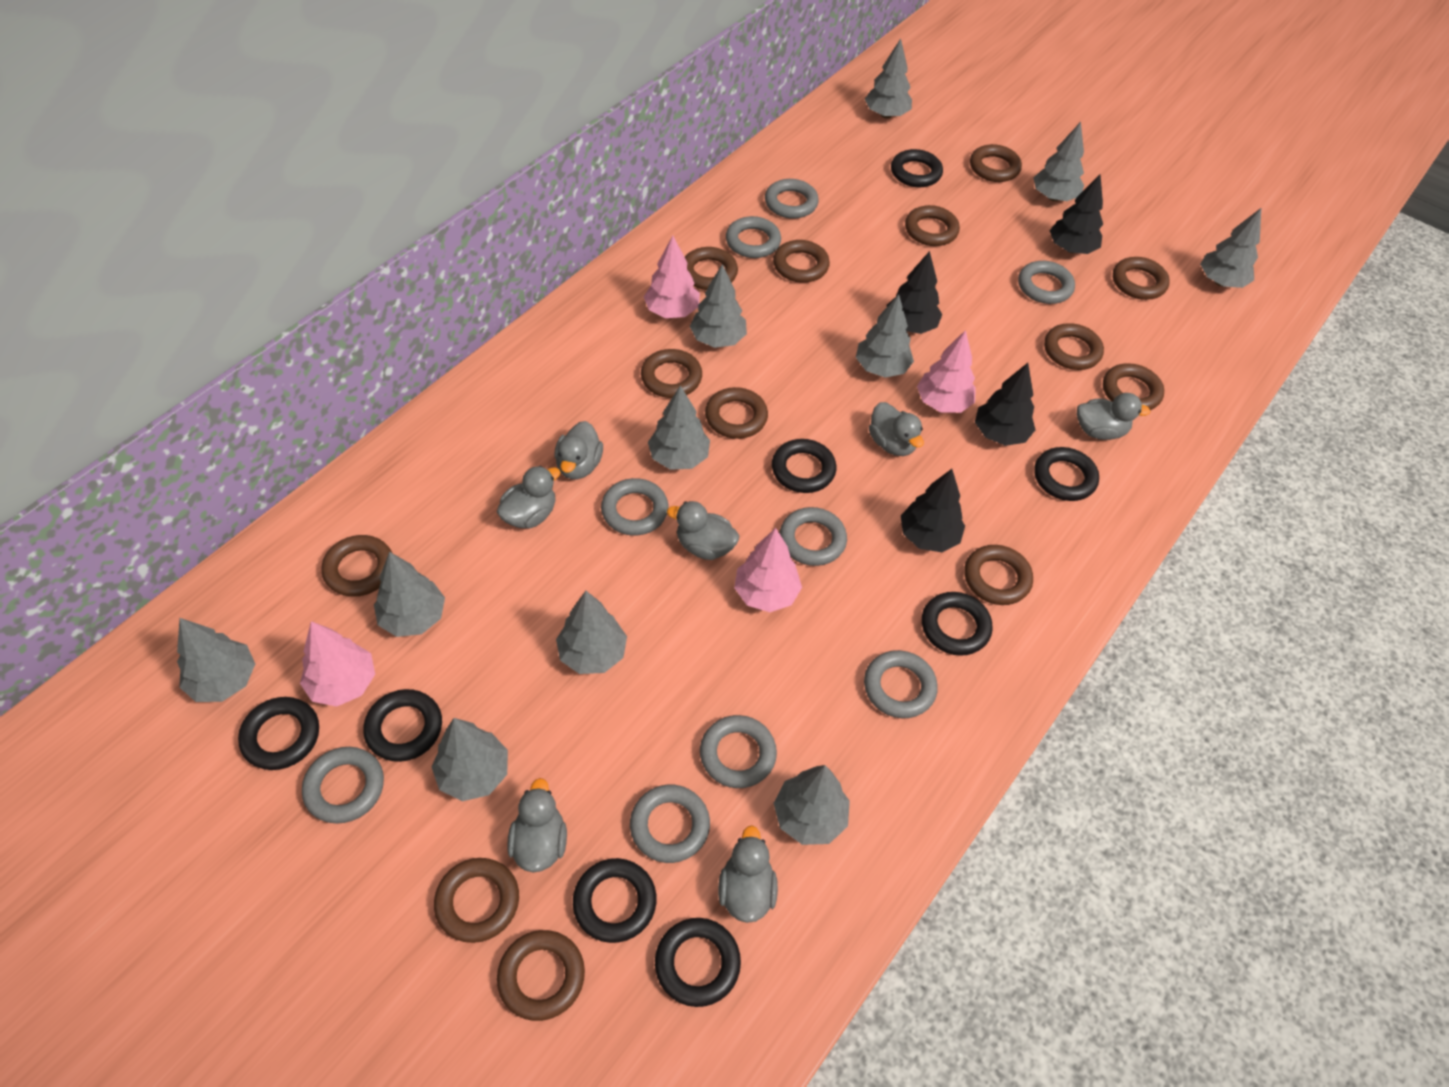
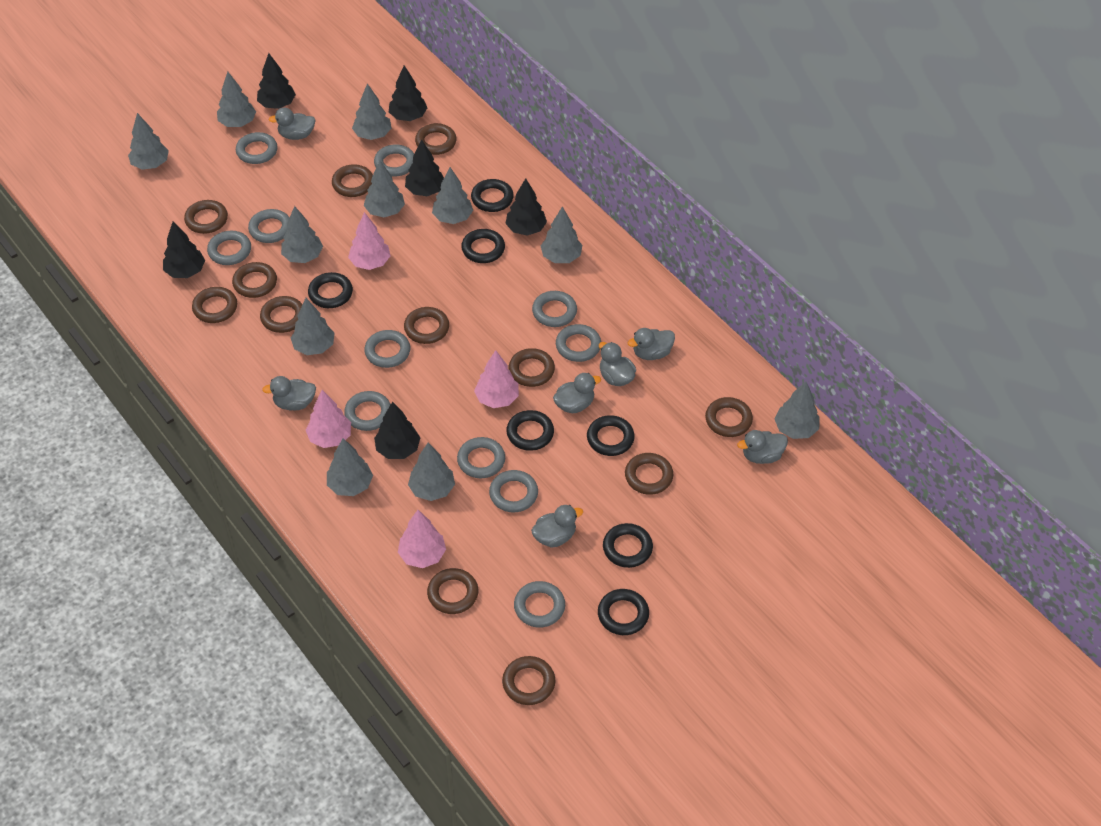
black ring: 8 -> 7
black tree: 4 -> 6
brown ring: 13 -> 12
grey ring: 9 -> 11

